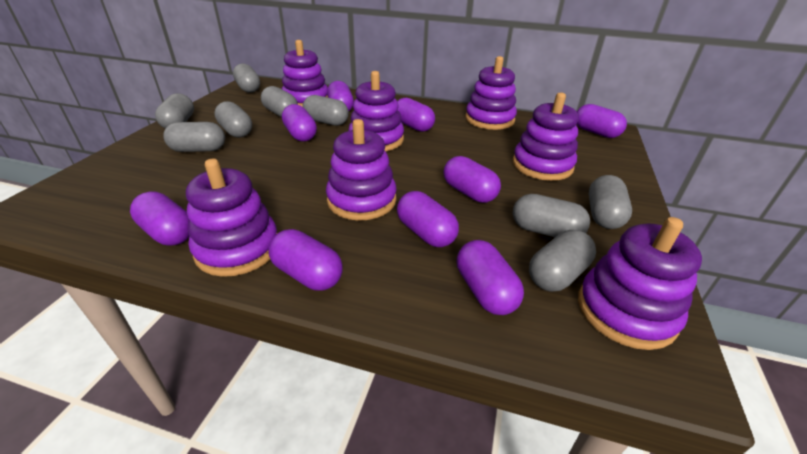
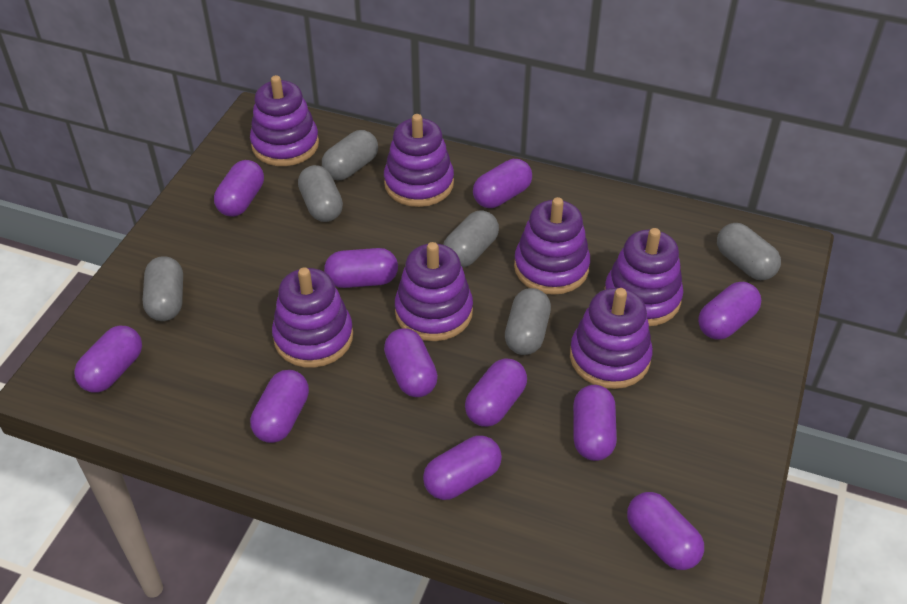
grey capsule: 9 -> 6
purple capsule: 9 -> 11

